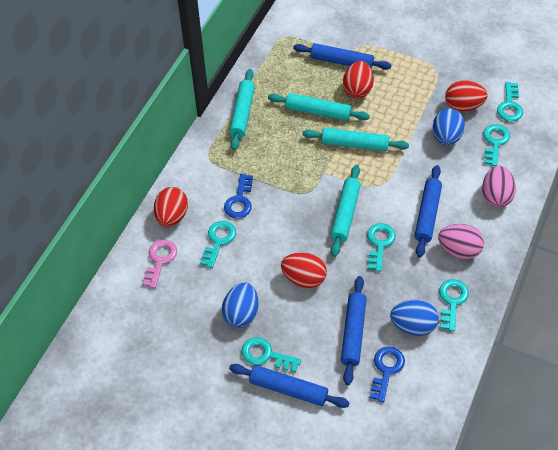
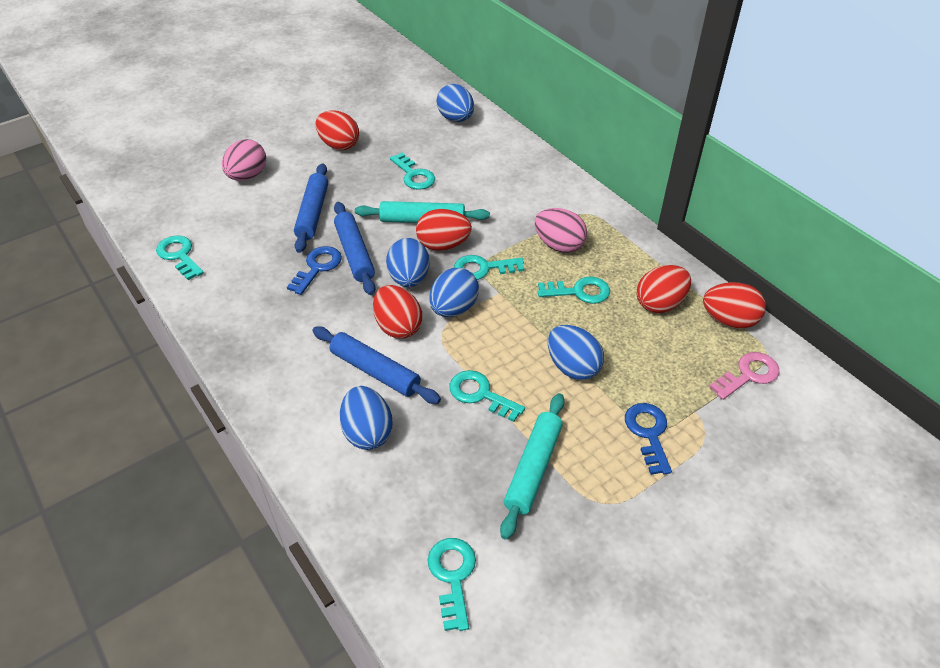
blue egg: 3 -> 5
blue rolling pin: 4 -> 3
red egg: 4 -> 5
turquoise rolling pin: 4 -> 2

